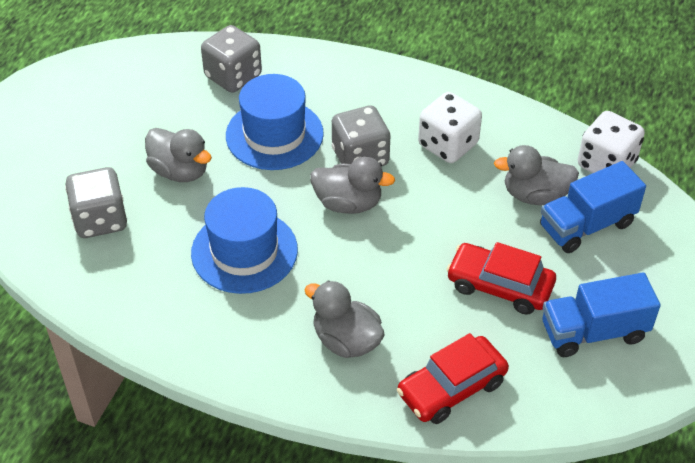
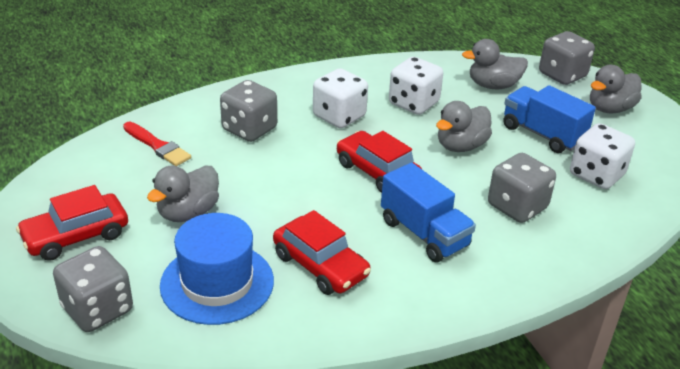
blue hat: 2 -> 1
grey dice: 3 -> 4
red brush: 0 -> 1
red car: 2 -> 3
white dice: 2 -> 3

